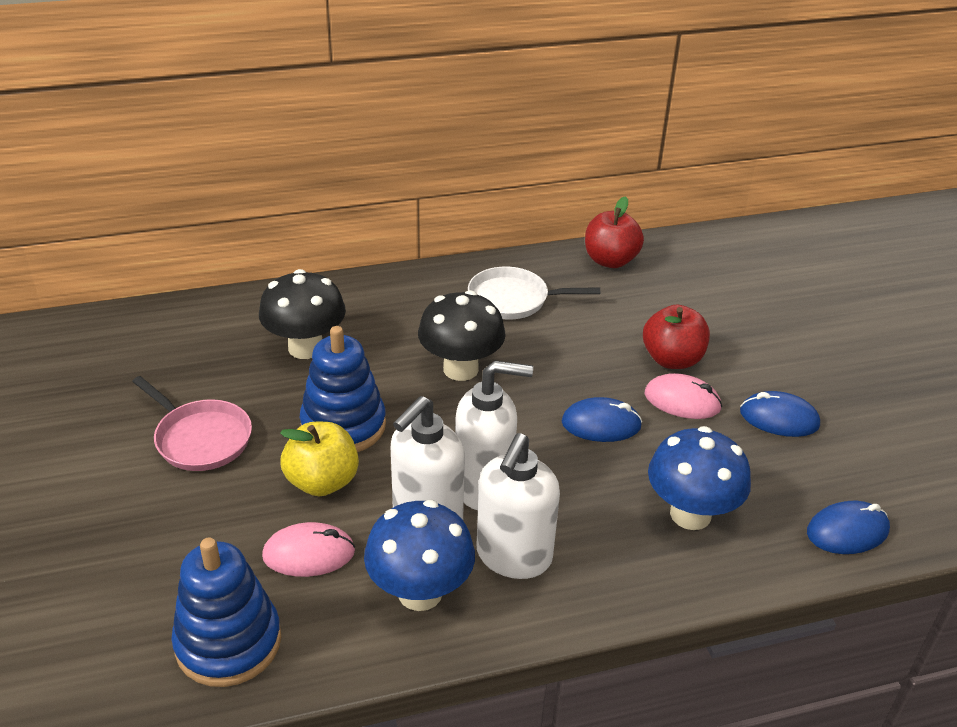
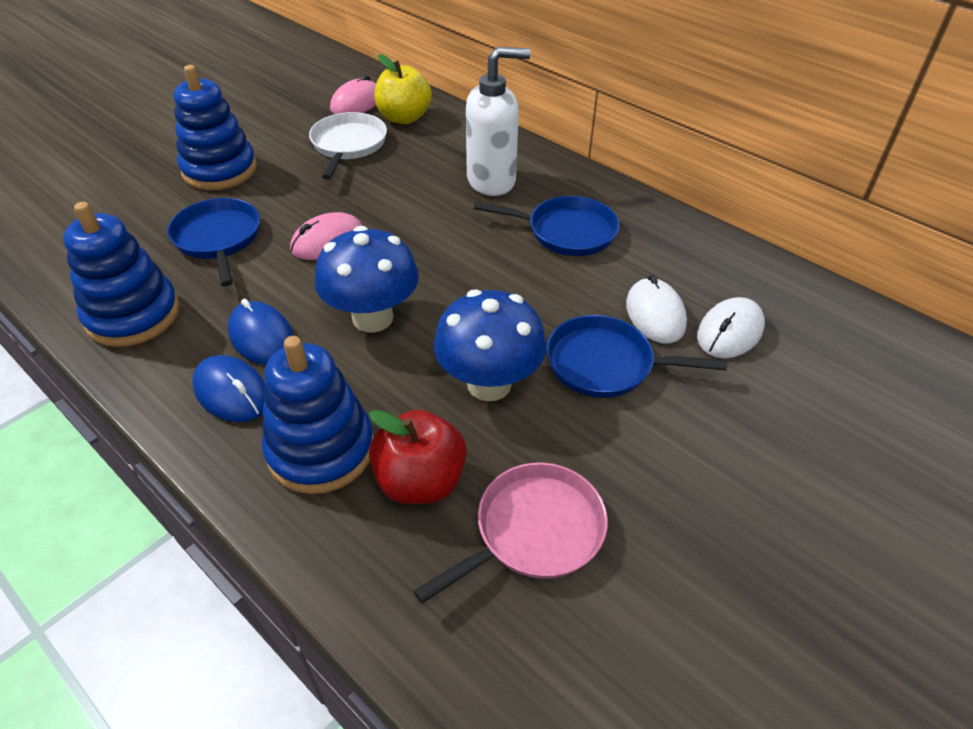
black mushroom: 2 -> 0
blue mouse: 3 -> 2
blue pan: 0 -> 3
blue stacking toy: 2 -> 3
red apple: 2 -> 1
white mouse: 0 -> 2
white soap dispenser: 3 -> 1

